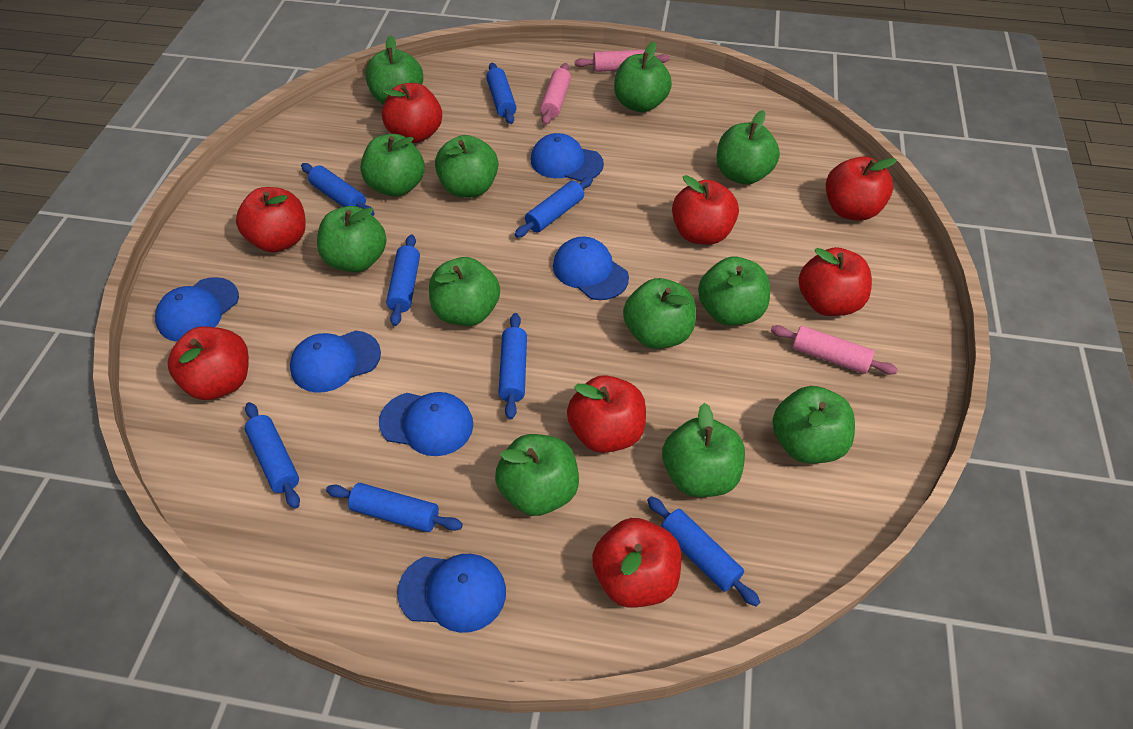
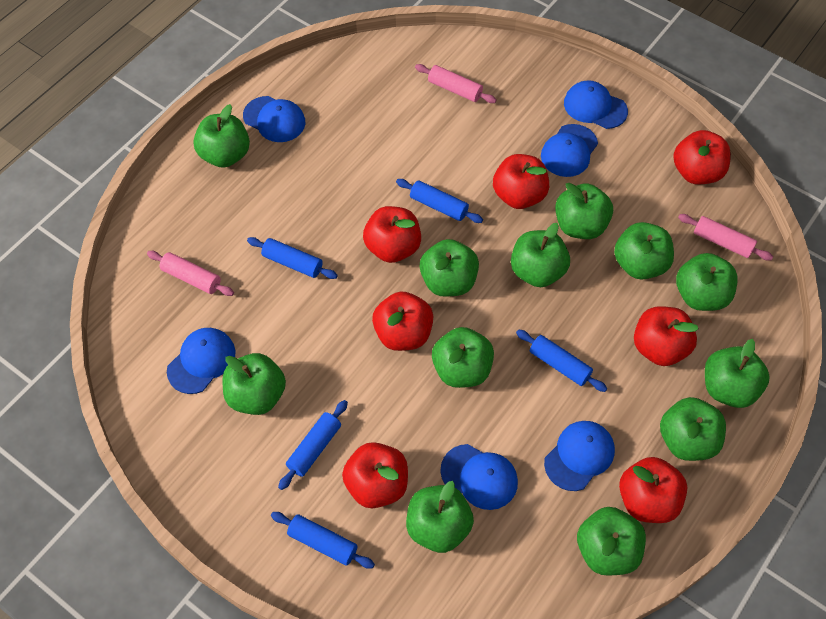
blue rolling pin: 8 -> 5
red apple: 8 -> 7

